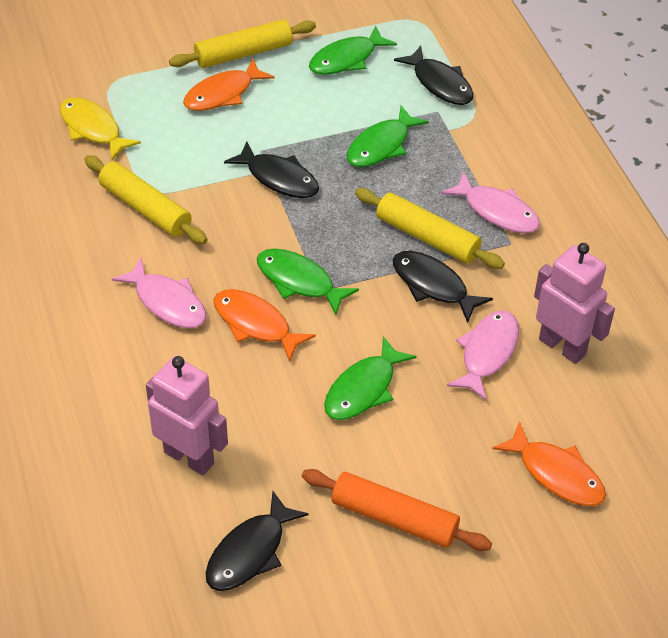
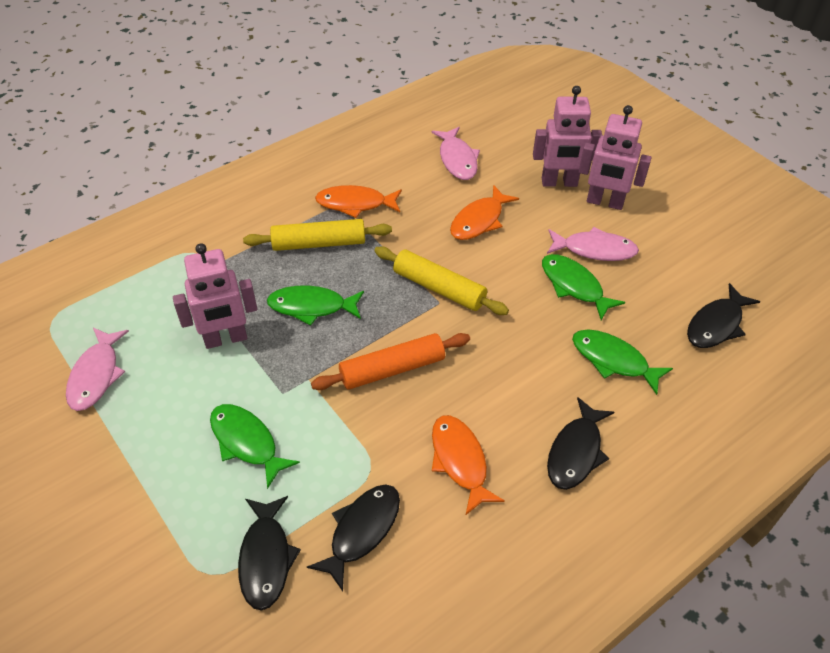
pink robot: 2 -> 3
yellow fish: 1 -> 0
yellow rolling pin: 3 -> 2

